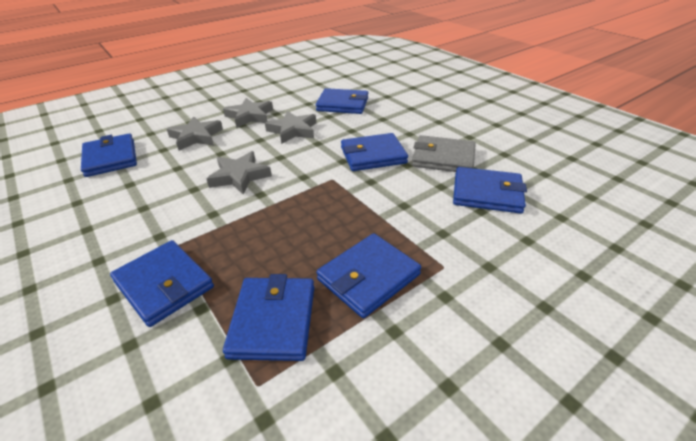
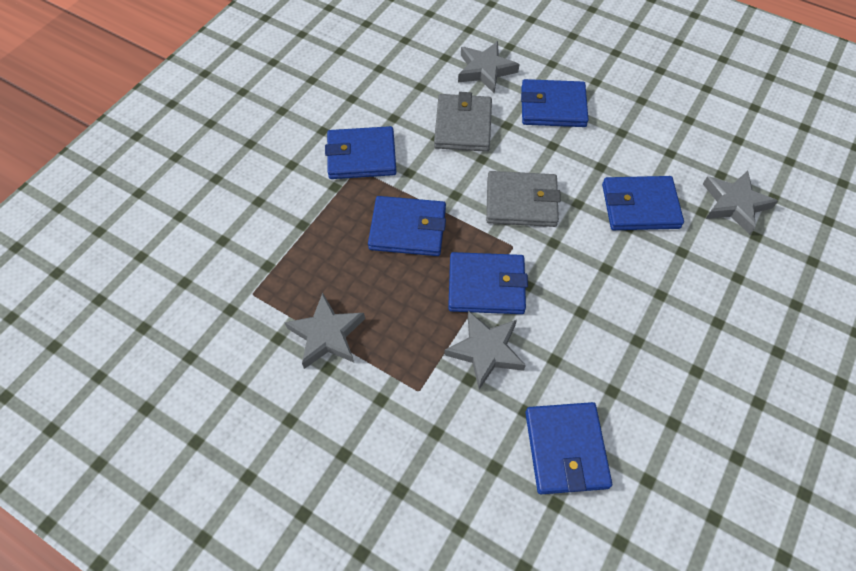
blue wallet: 7 -> 6
grey wallet: 1 -> 2

